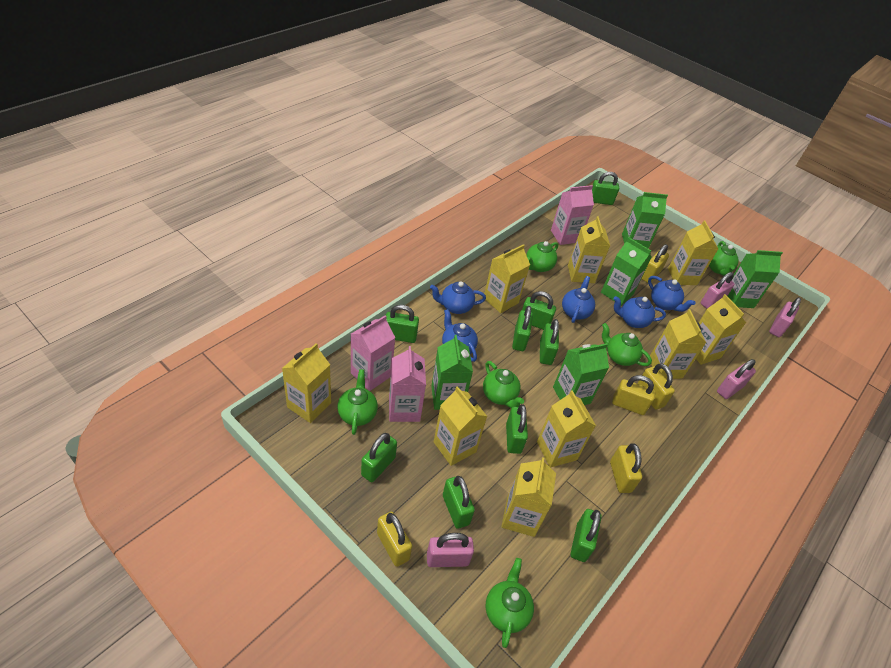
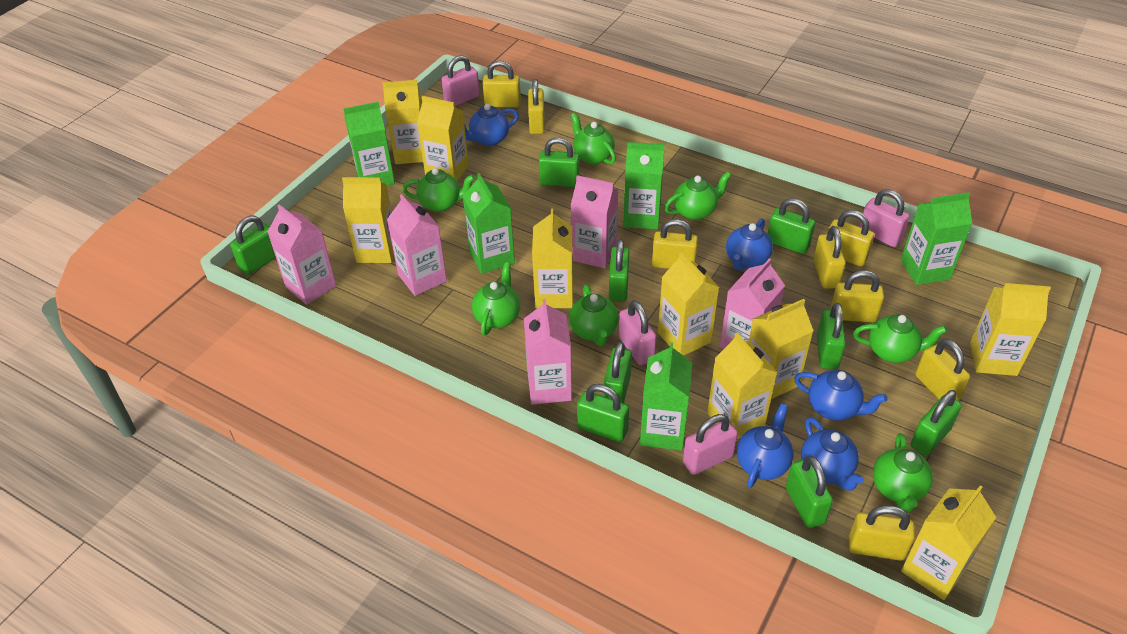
green teapot: 6 -> 7
pink carton: 3 -> 5
yellow padlock: 5 -> 8

